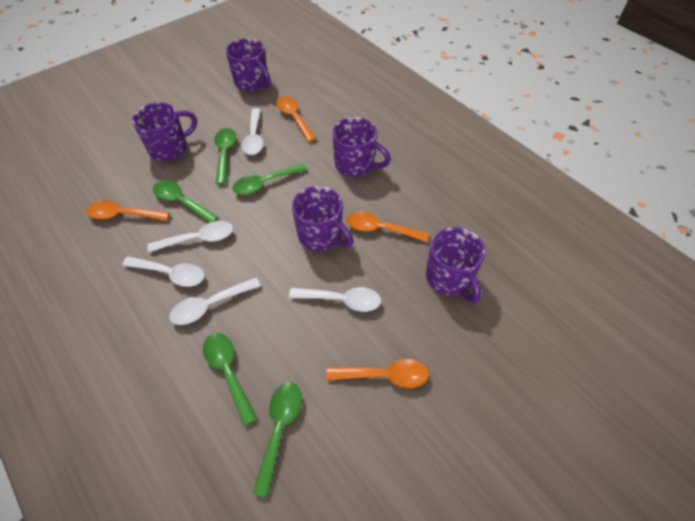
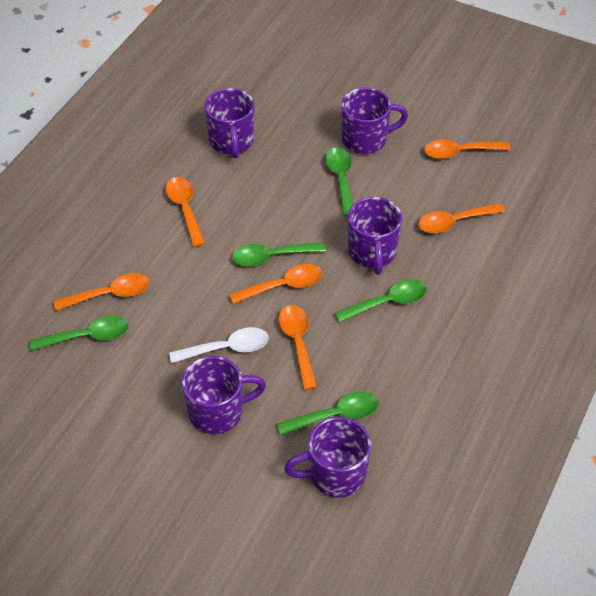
orange spoon: 4 -> 6
white spoon: 5 -> 1

